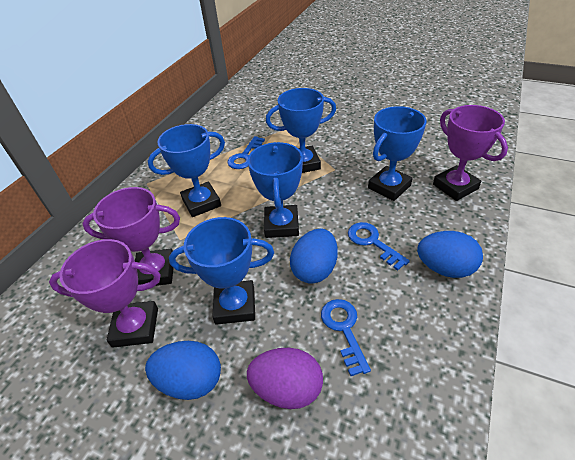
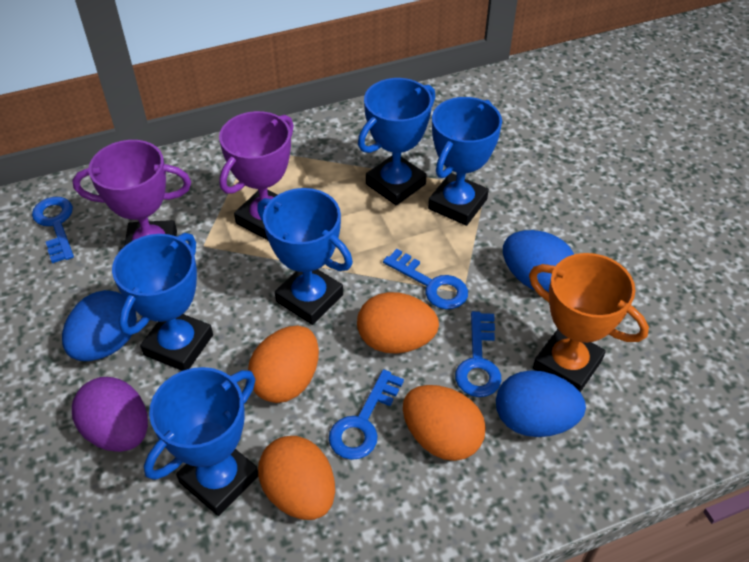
blue key: 3 -> 4
orange egg: 0 -> 4
orange trophy: 0 -> 1
purple trophy: 3 -> 2

